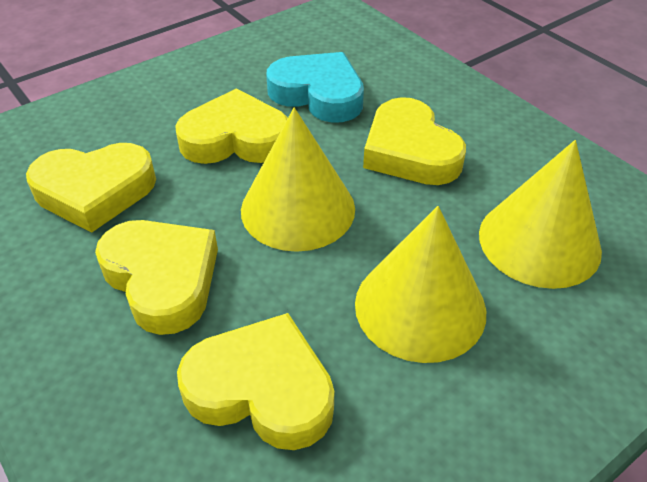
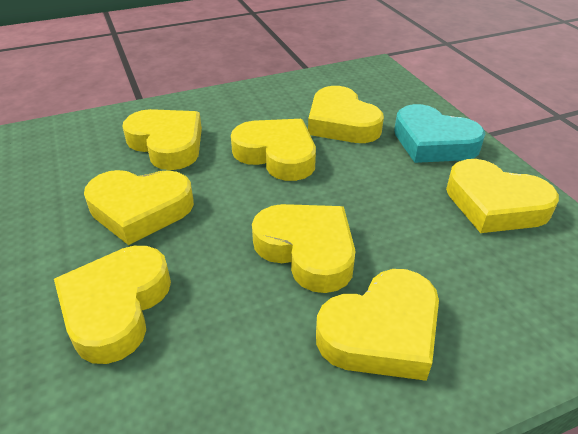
yellow cone: 3 -> 0
yellow heart: 5 -> 8

